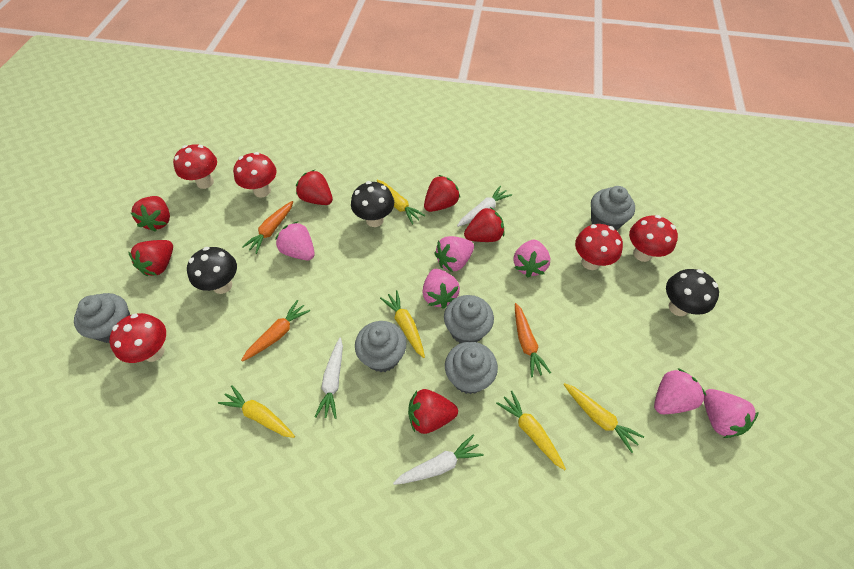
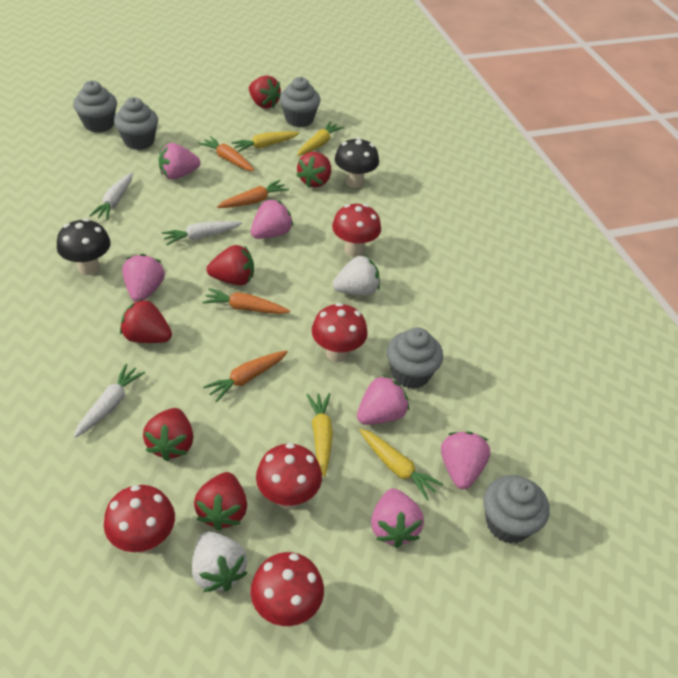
black mushroom: 3 -> 2
orange carrot: 3 -> 4
white strawberry: 0 -> 2
yellow carrot: 5 -> 4

